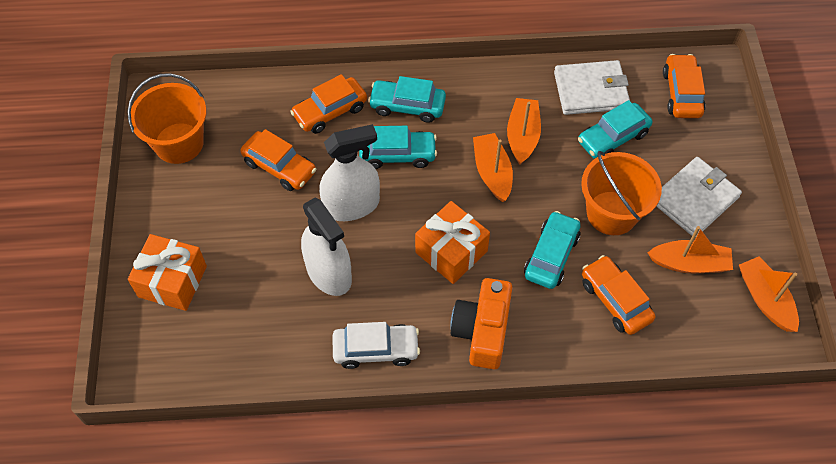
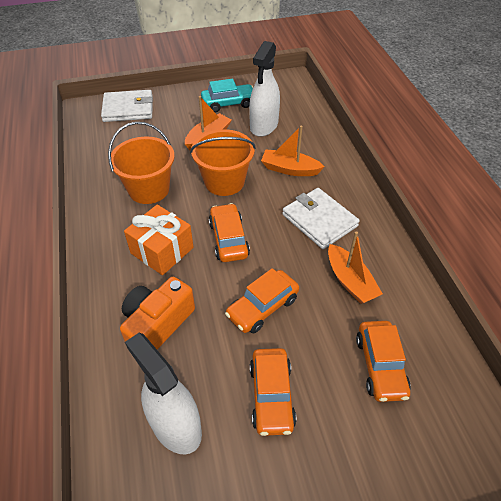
orange boat: 4 -> 3
orange gift: 2 -> 1
turquoise car: 4 -> 1
white car: 1 -> 0

